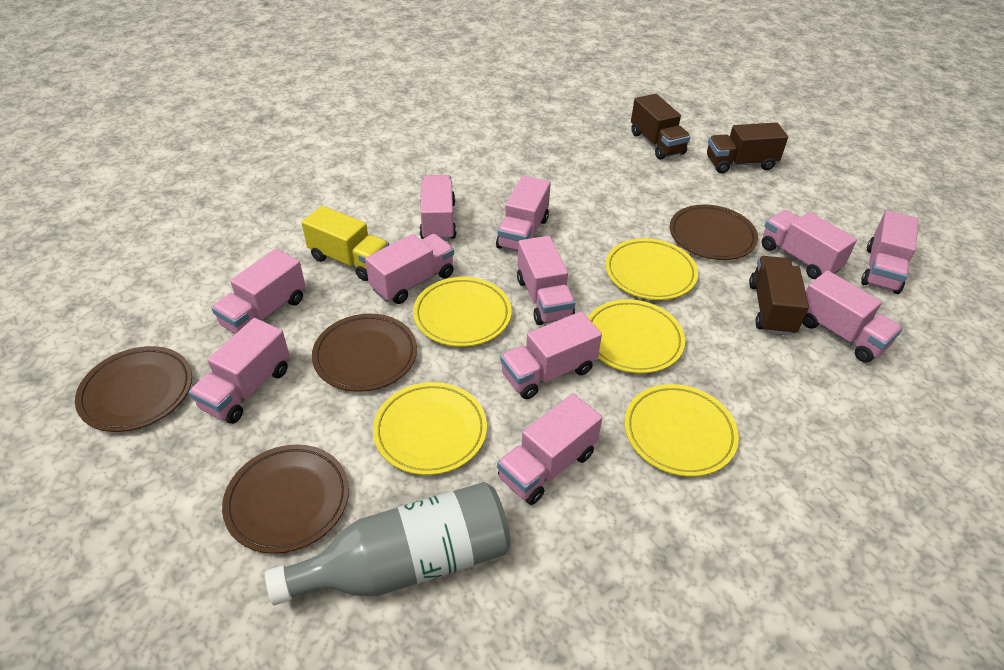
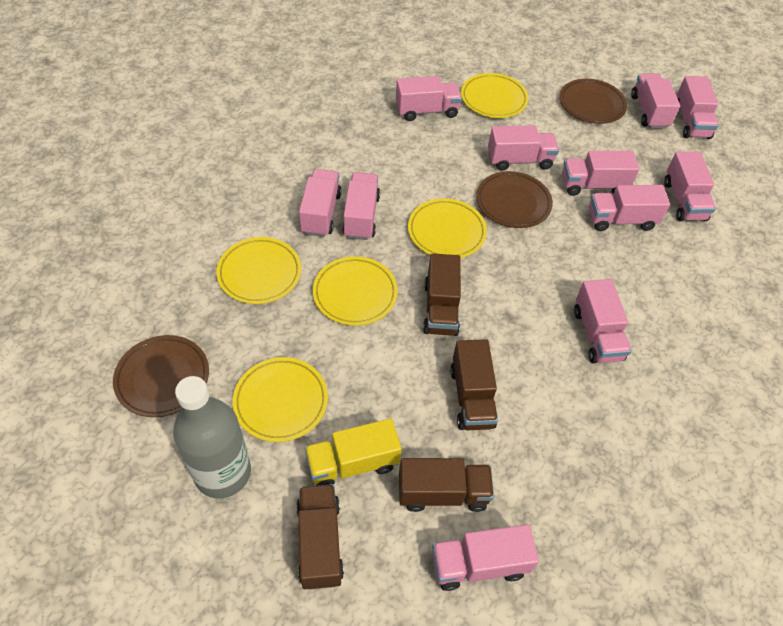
brown plate: 4 -> 3
brown truck: 3 -> 4

